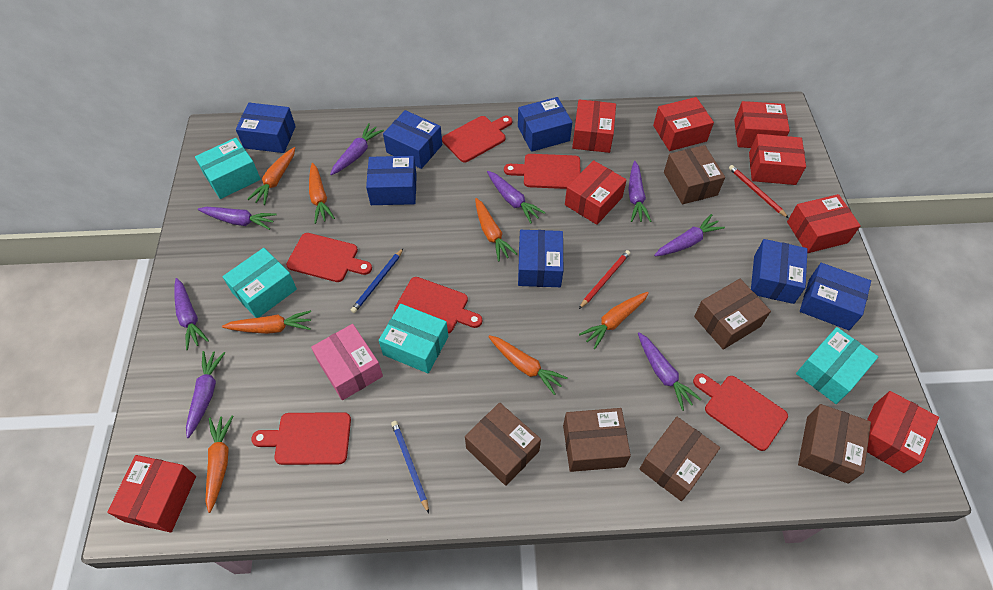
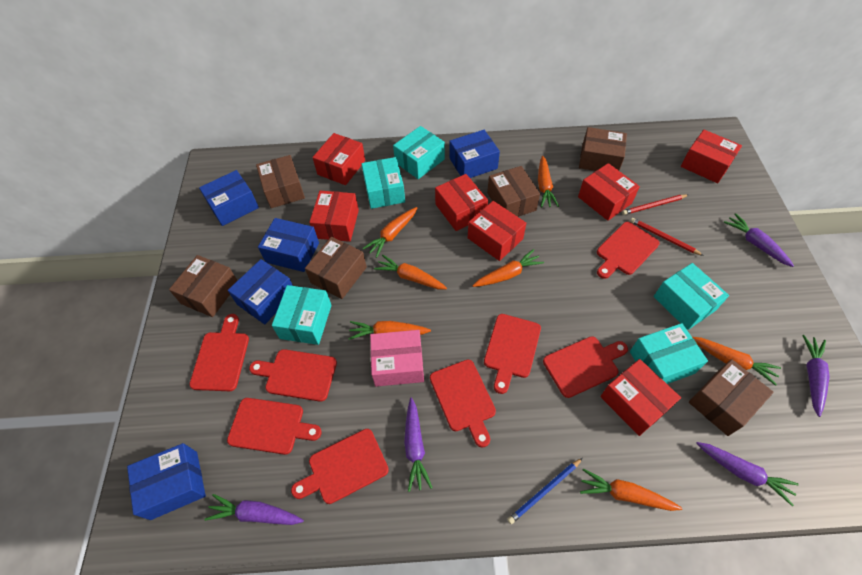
blue box: 7 -> 5
blue pencil: 2 -> 1
purple carrot: 8 -> 5
red box: 8 -> 7
red cutting board: 6 -> 8
turquoise box: 4 -> 5

